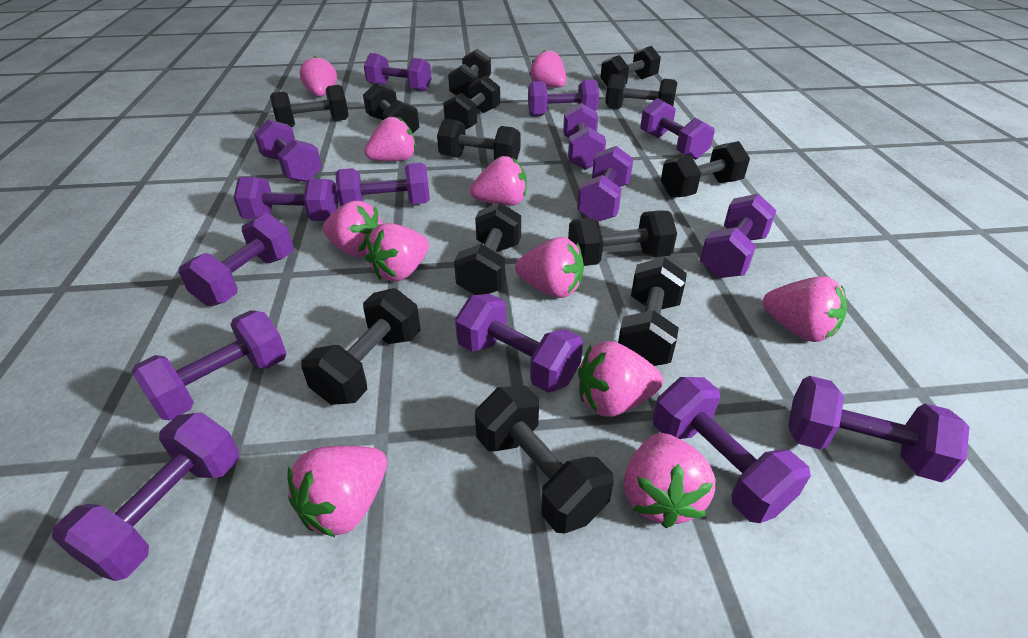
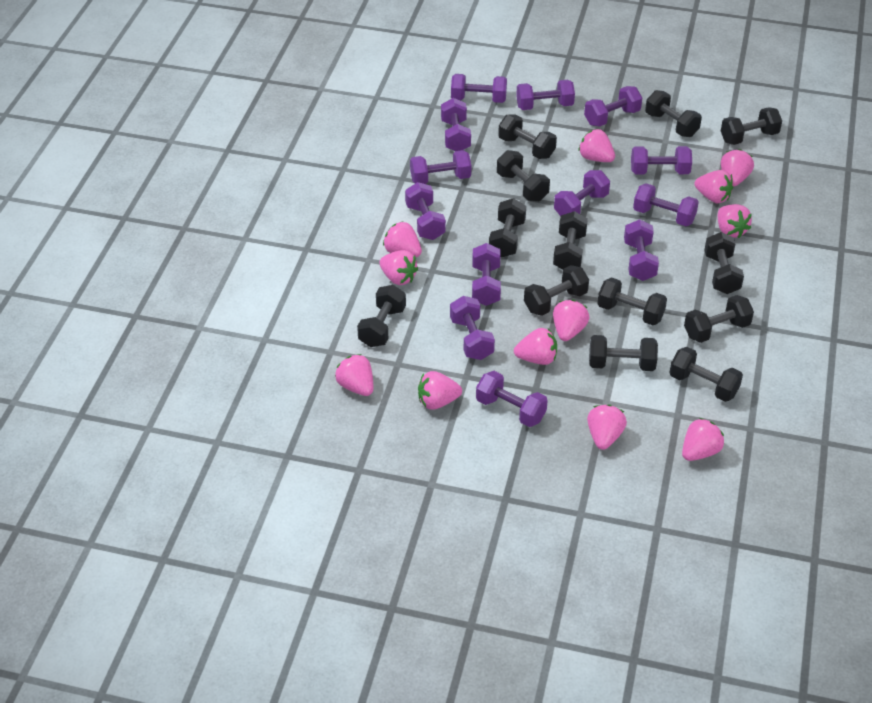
pink strawberry: 11 -> 12
purple dumbbell: 15 -> 13

